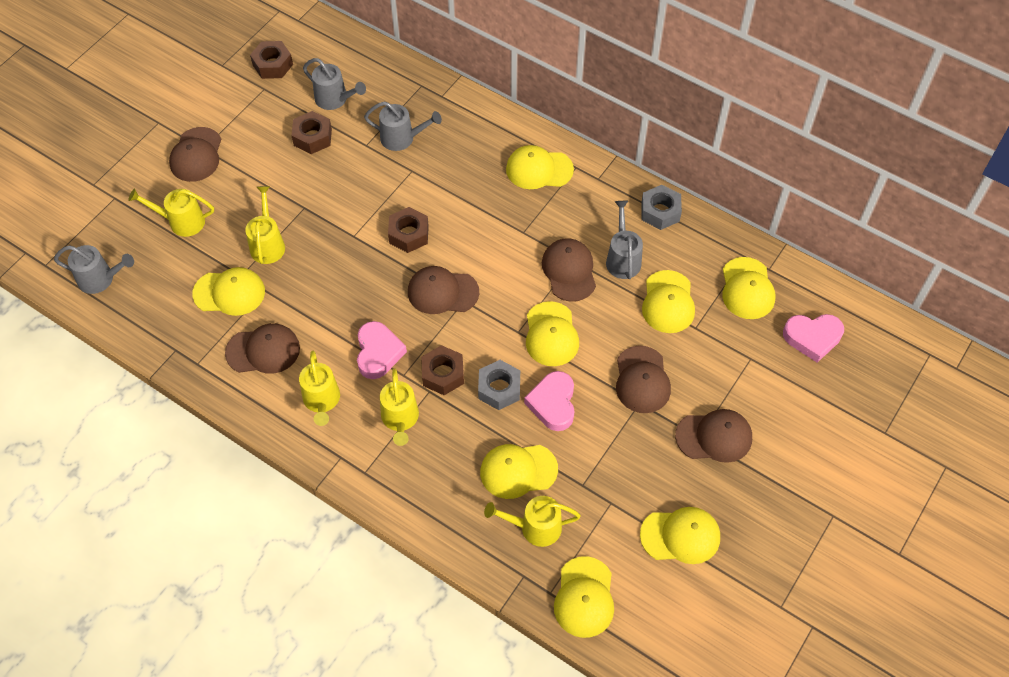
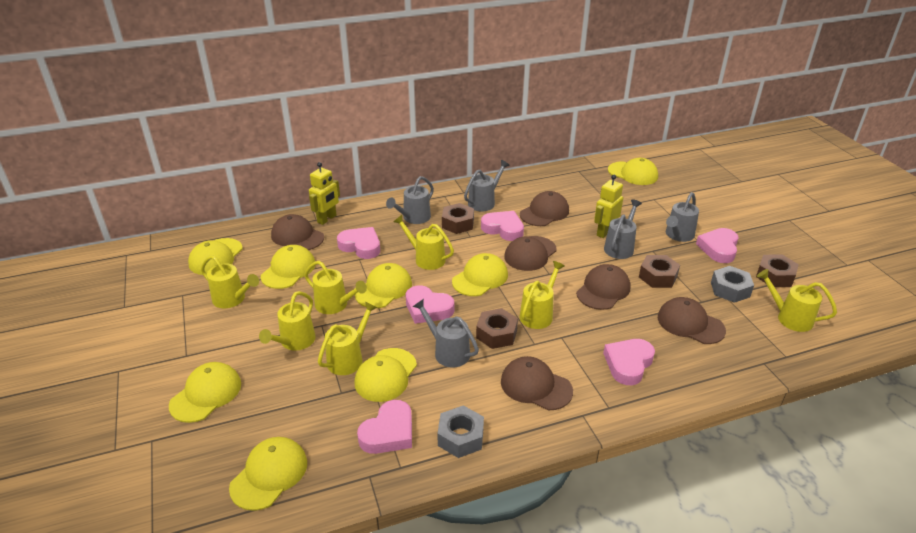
grey watering can: 4 -> 5
pink heart: 3 -> 6
yellow robot: 0 -> 2
yellow watering can: 5 -> 7

